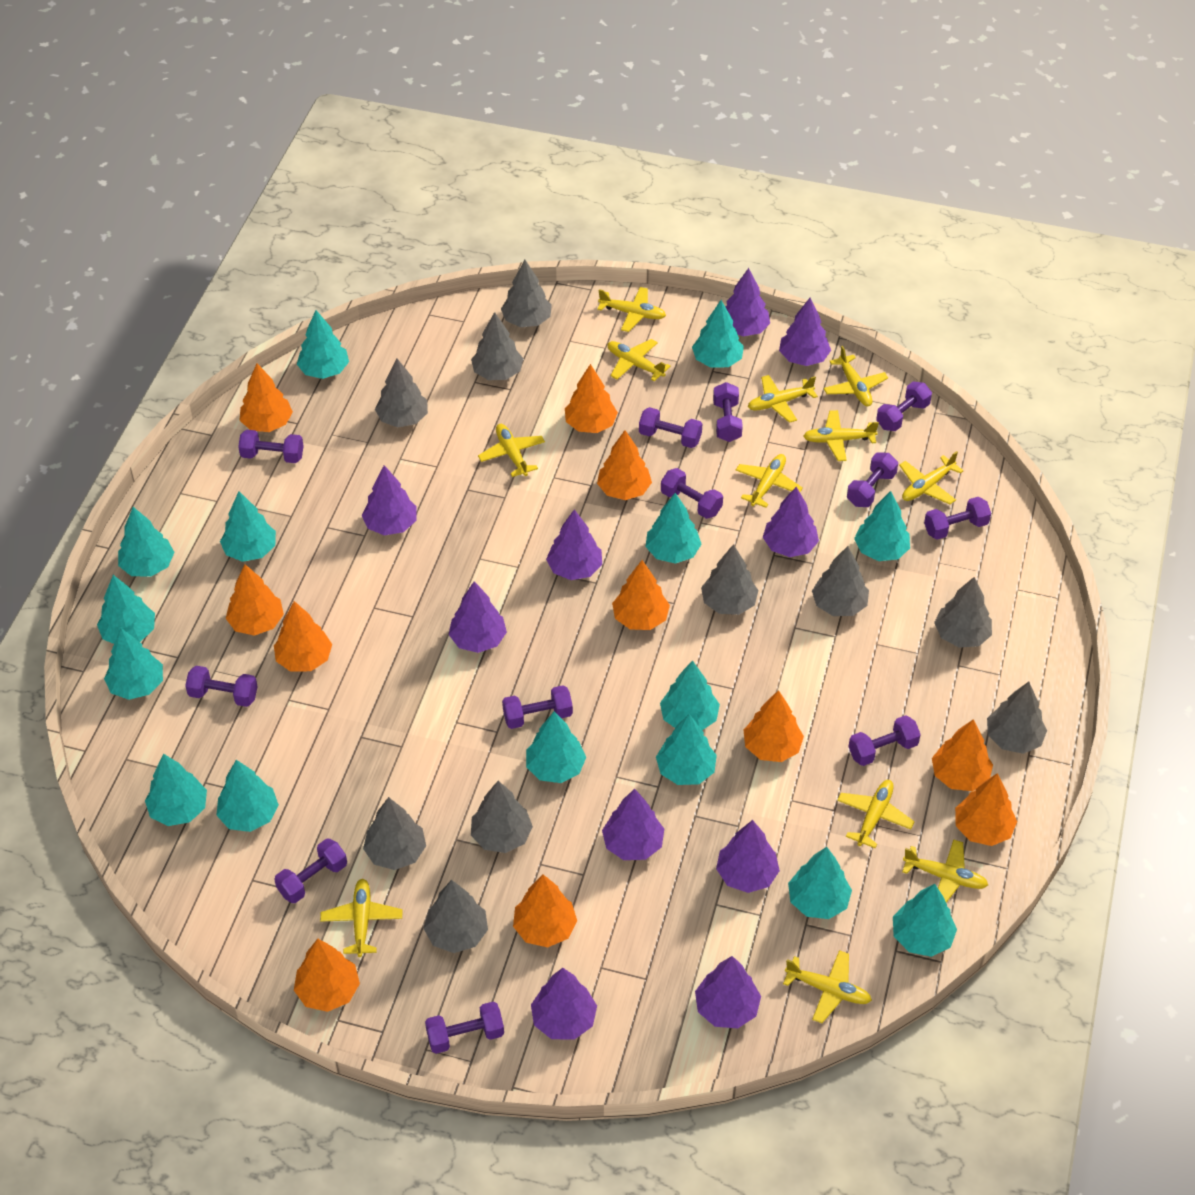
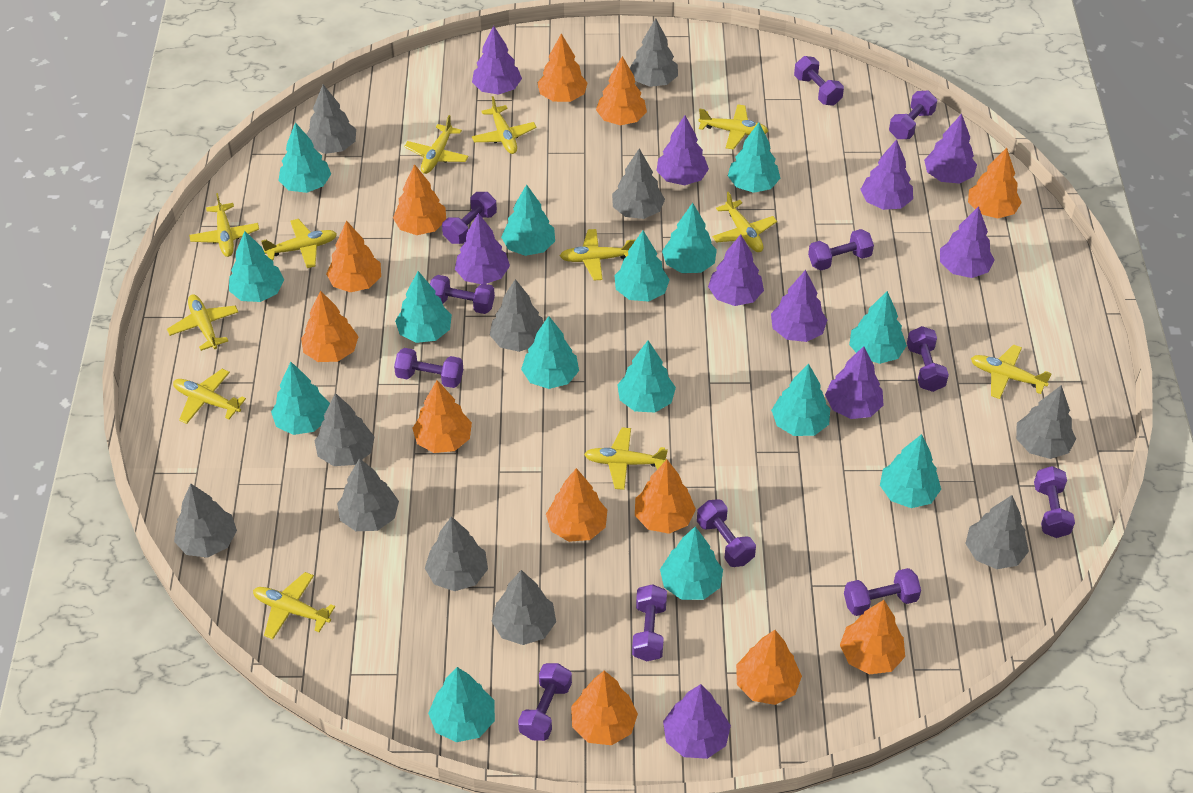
grey tree: 10 -> 11
orange tree: 11 -> 12

